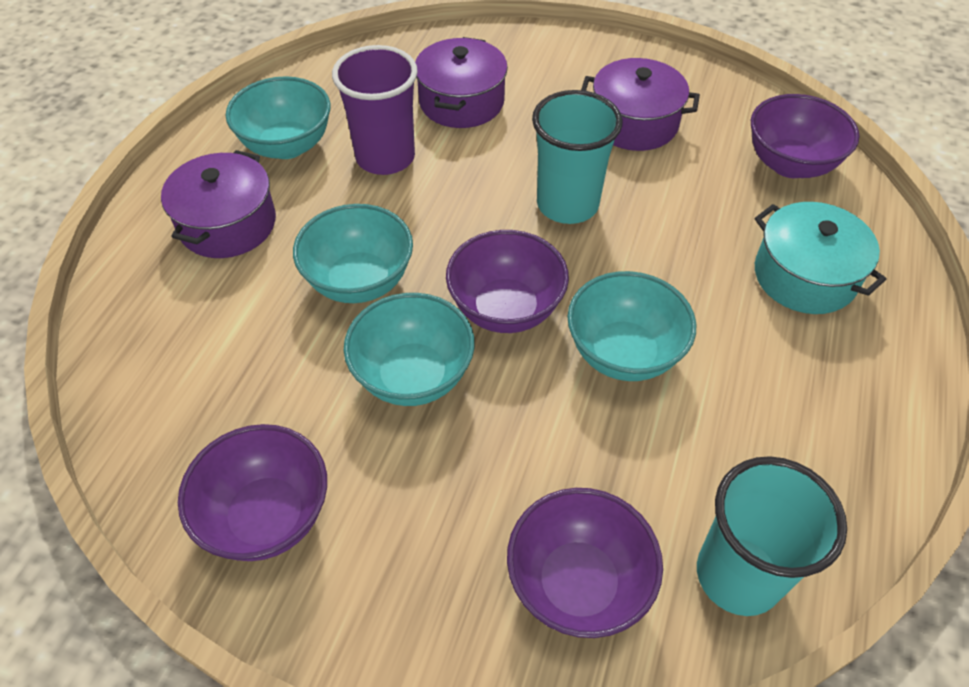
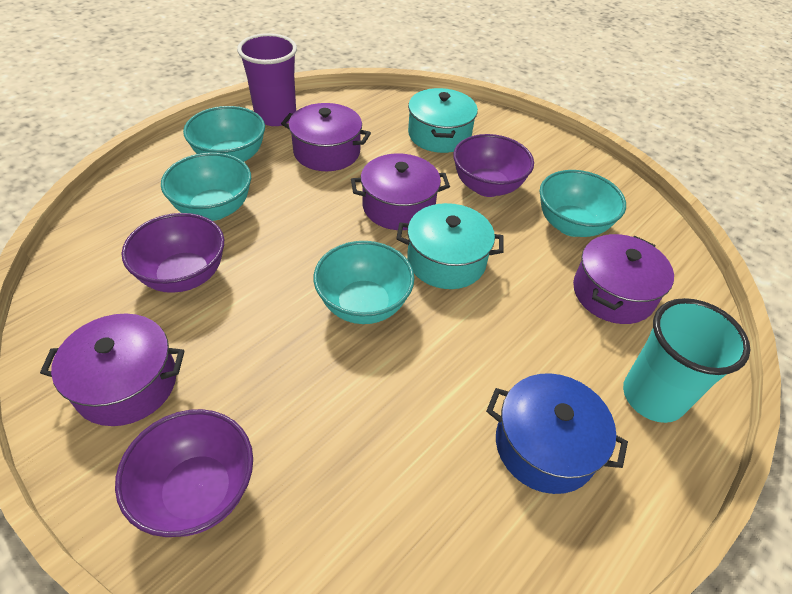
blue pot: 0 -> 1
purple bowl: 4 -> 3
purple pot: 3 -> 4
turquoise cup: 2 -> 1
turquoise pot: 1 -> 2

